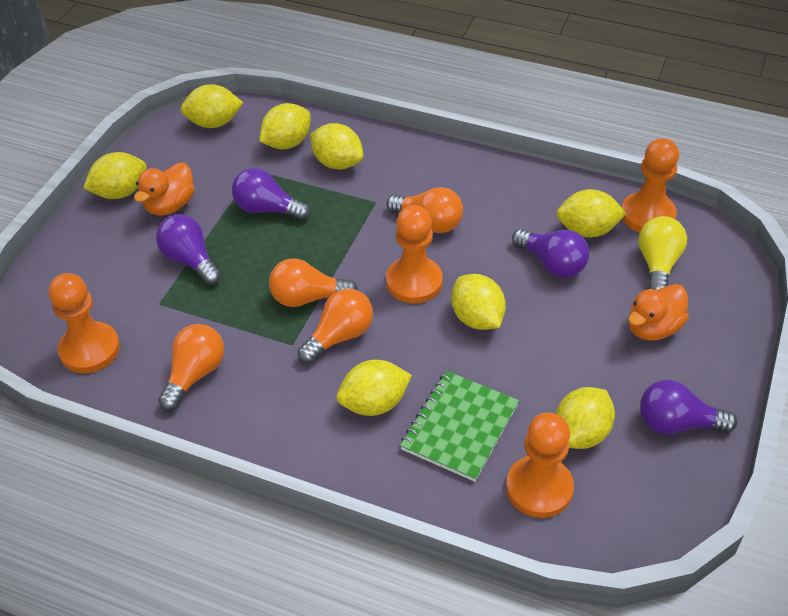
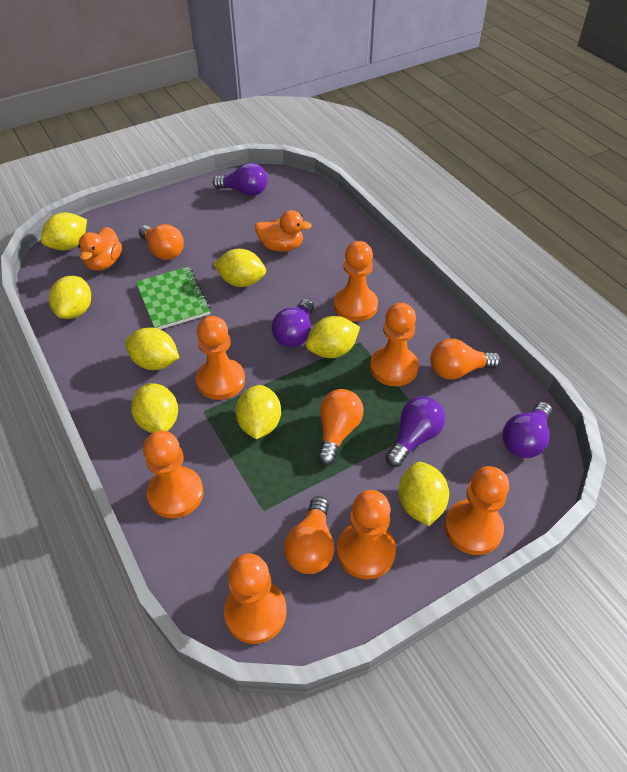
orange pawn: 4 -> 7
yellow light bulb: 1 -> 0

